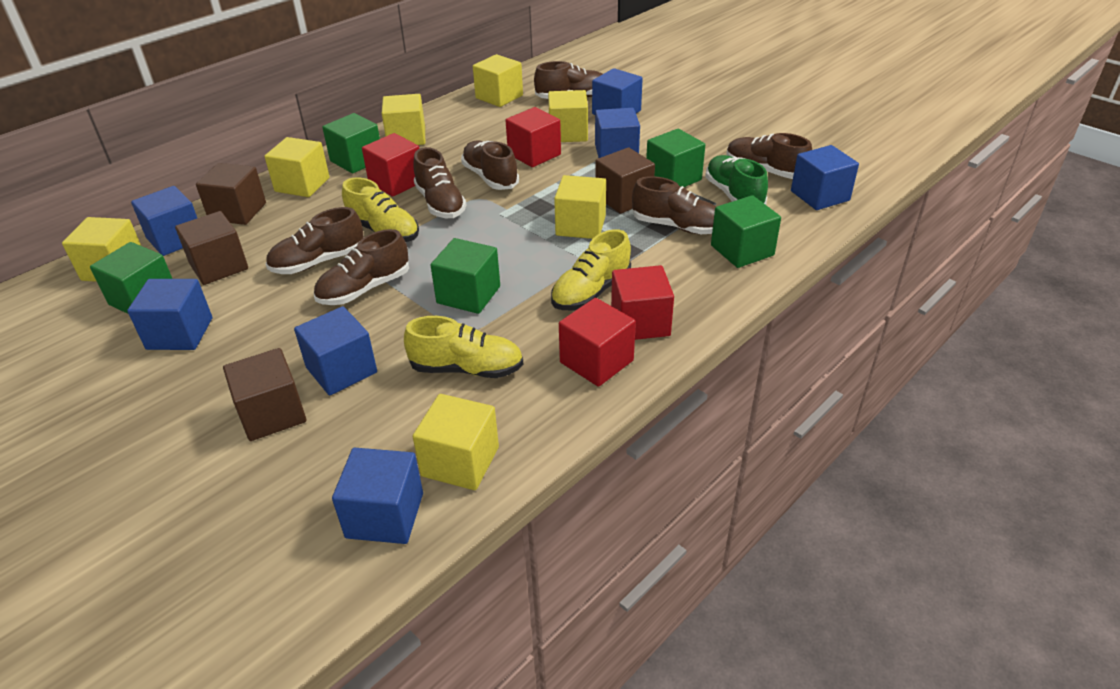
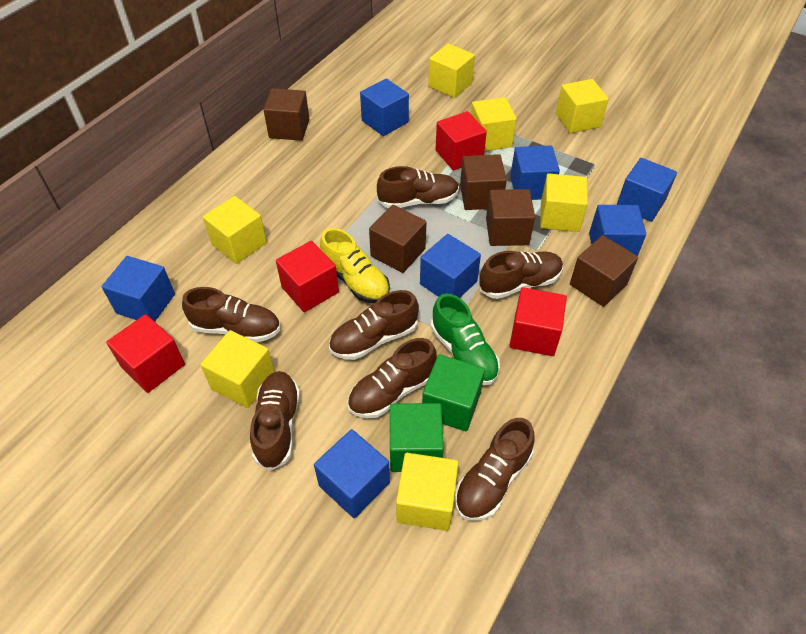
brown cube: 4 -> 5
green cube: 5 -> 2
yellow shoe: 3 -> 1

